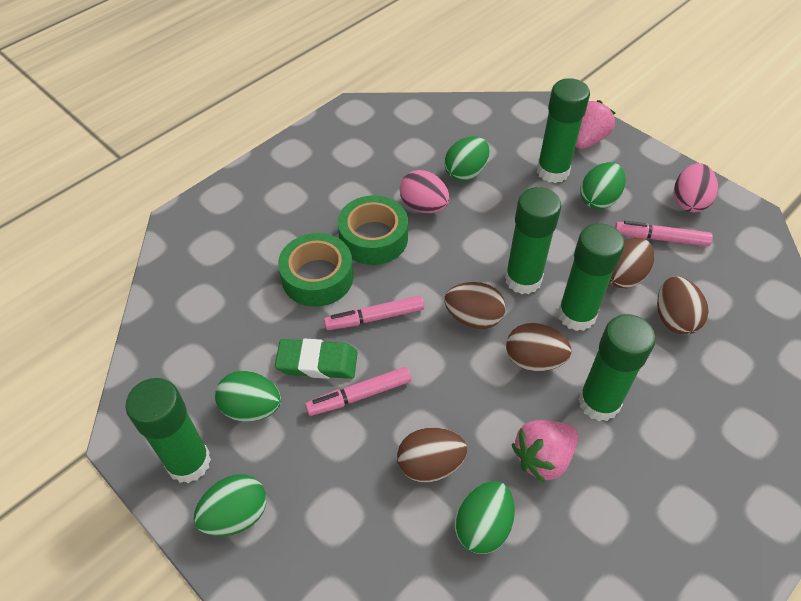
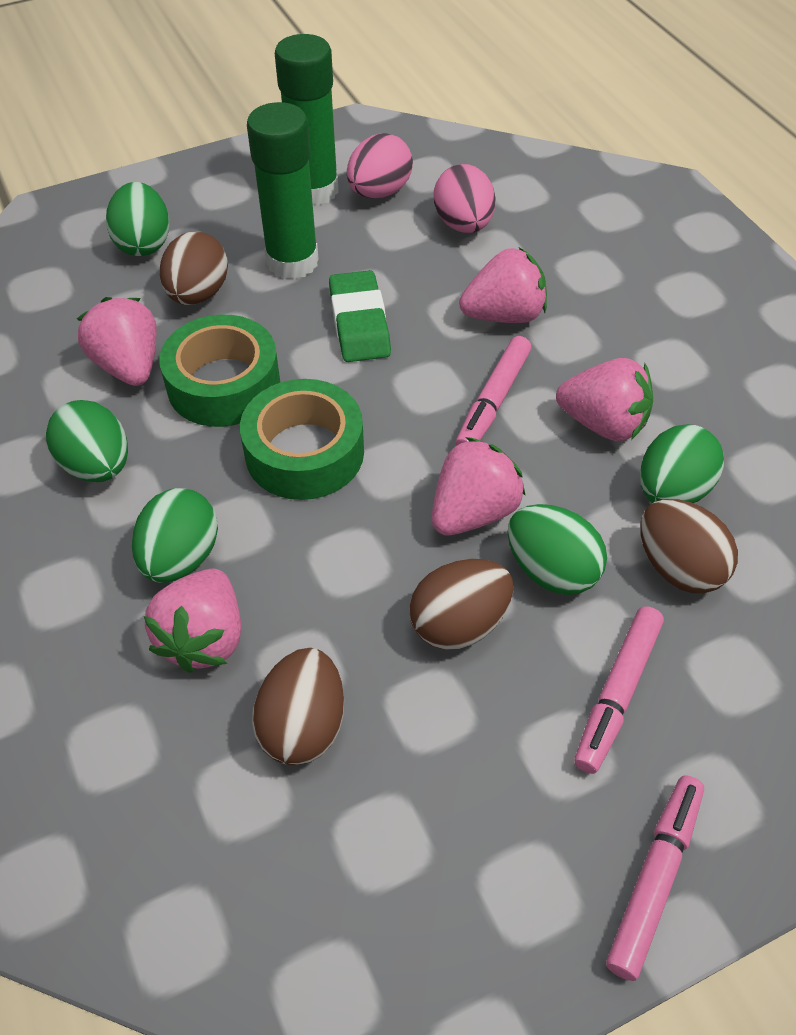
brown egg: 5 -> 4
green glue stick: 5 -> 2
pink strawberry: 2 -> 5

